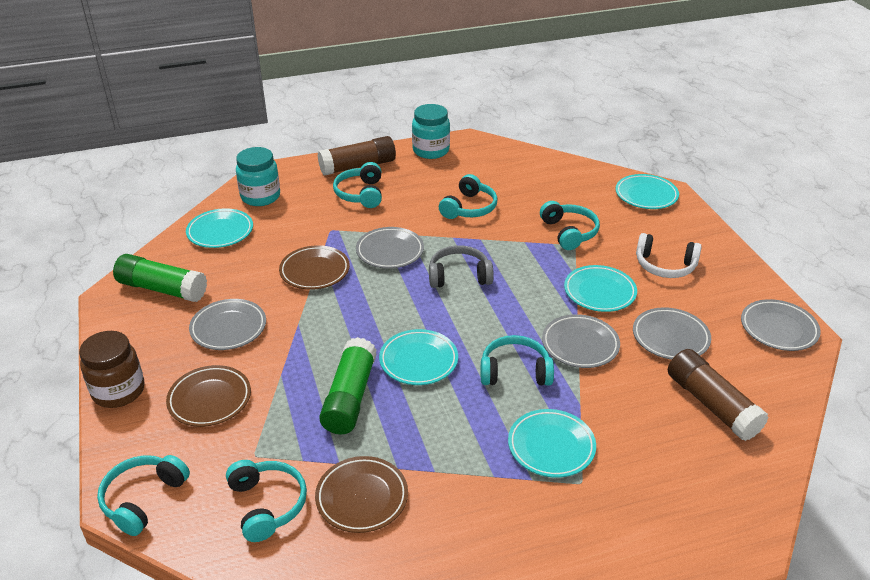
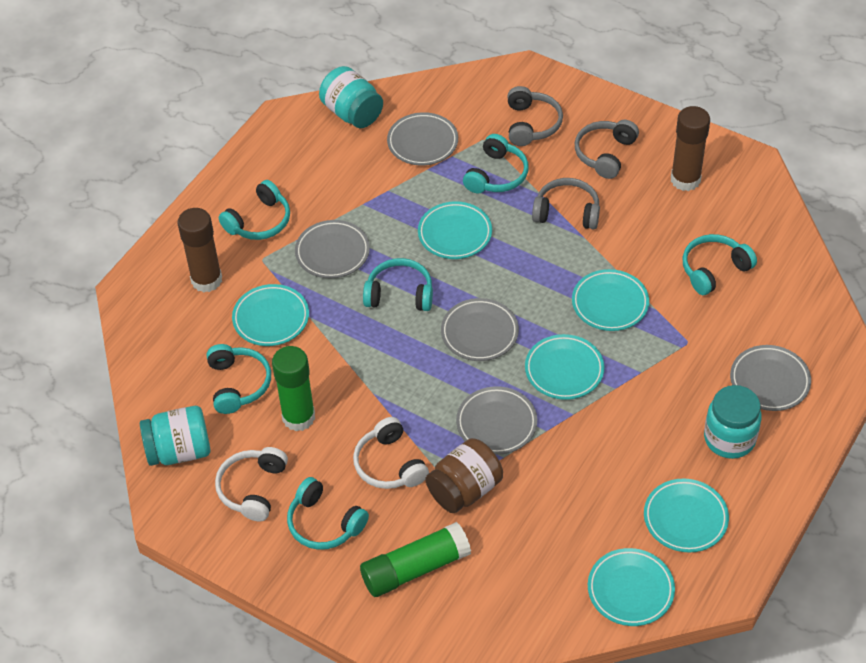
brown plate: 3 -> 0
grey headphones: 1 -> 3
turquoise jar: 2 -> 3
turquoise plate: 5 -> 6
white headphones: 1 -> 2

